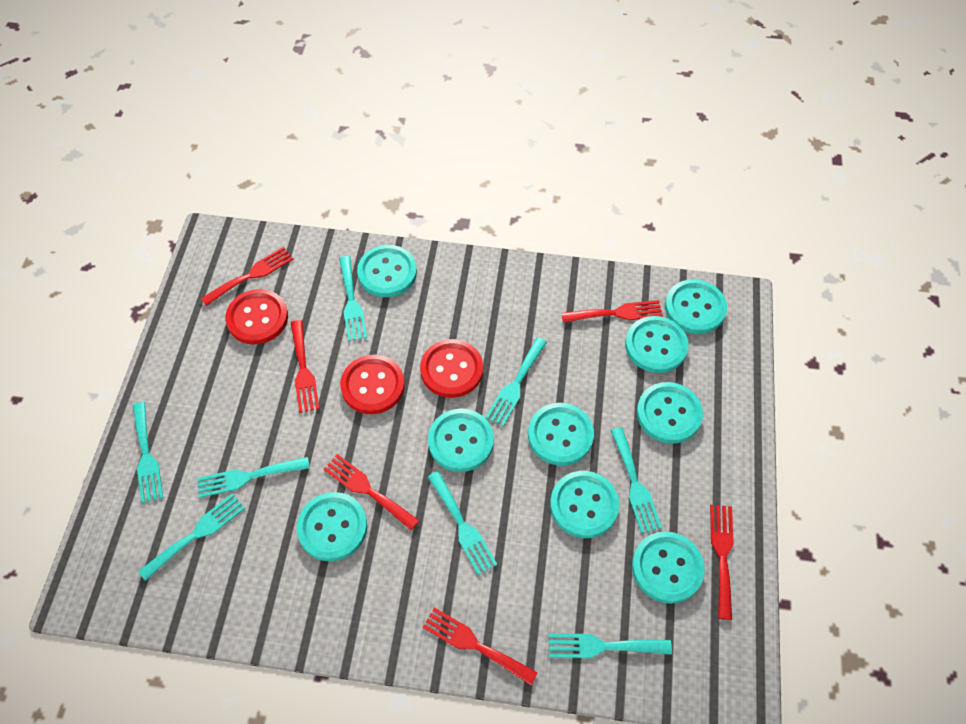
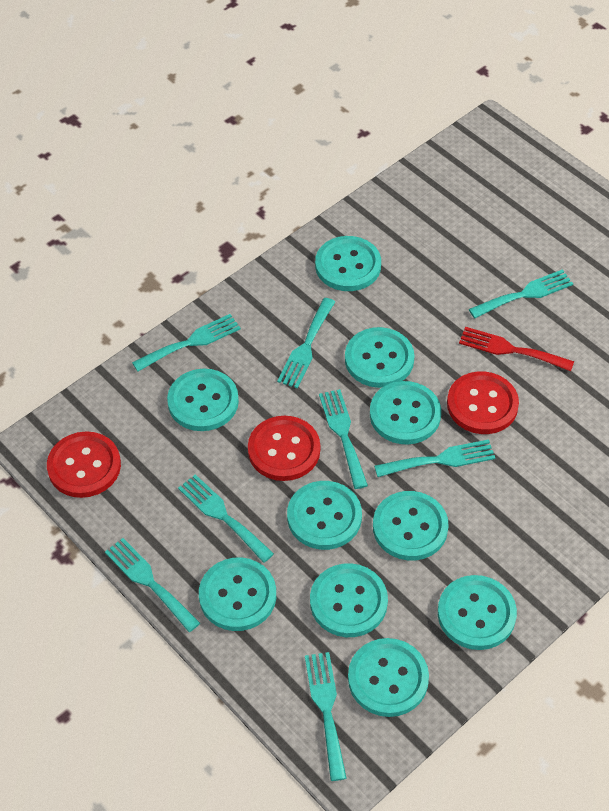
red fork: 6 -> 1
turquoise button: 9 -> 10

